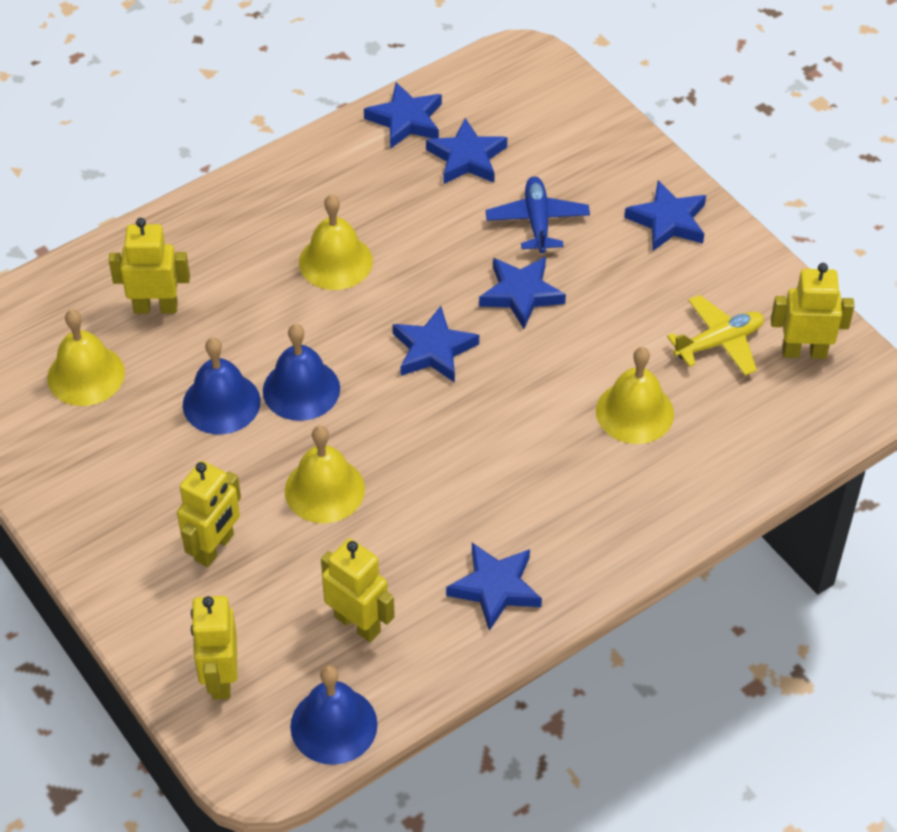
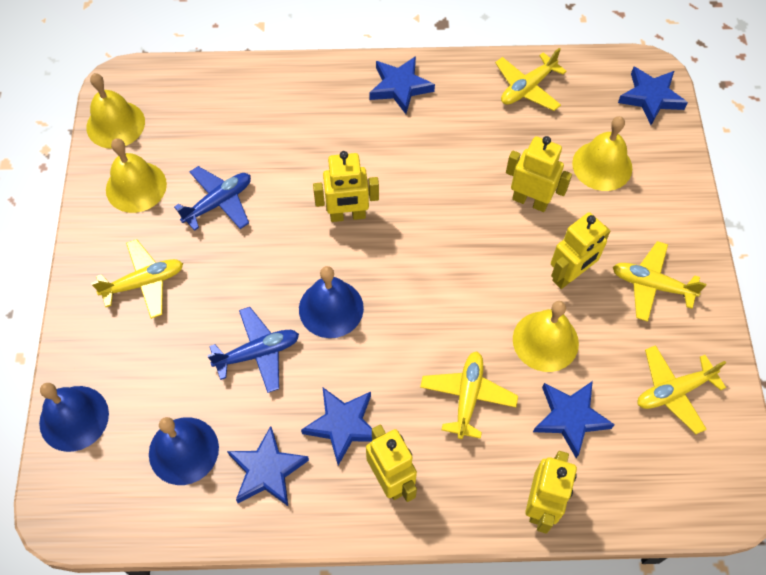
blue plane: 1 -> 2
blue star: 6 -> 5
yellow plane: 1 -> 5

